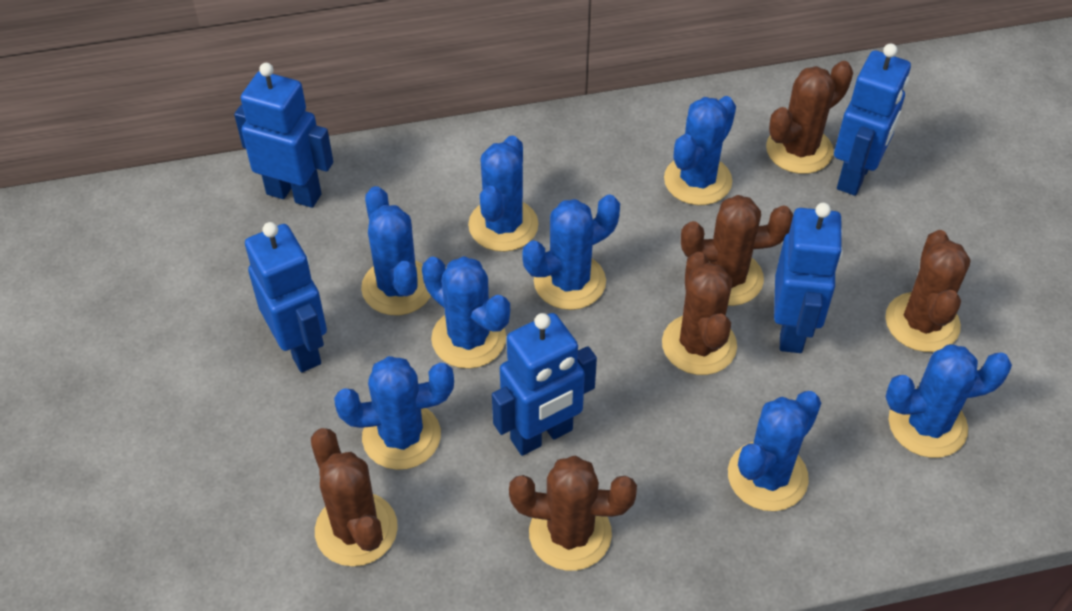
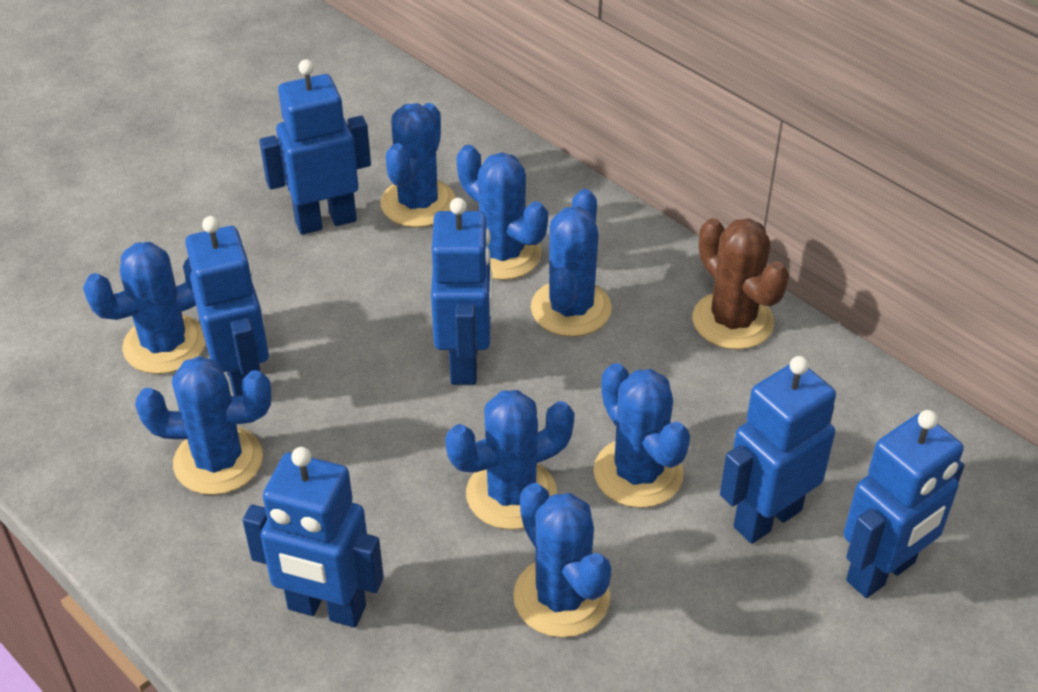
blue robot: 5 -> 6
brown cactus: 6 -> 1

